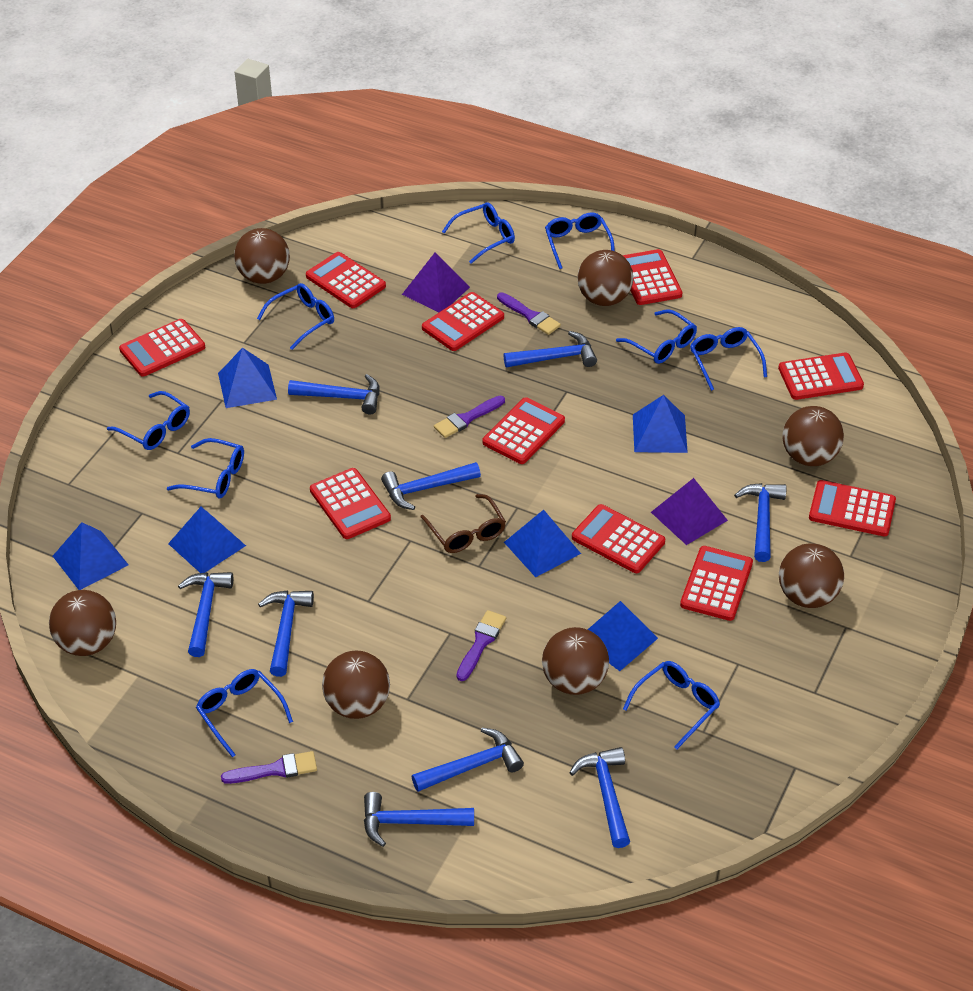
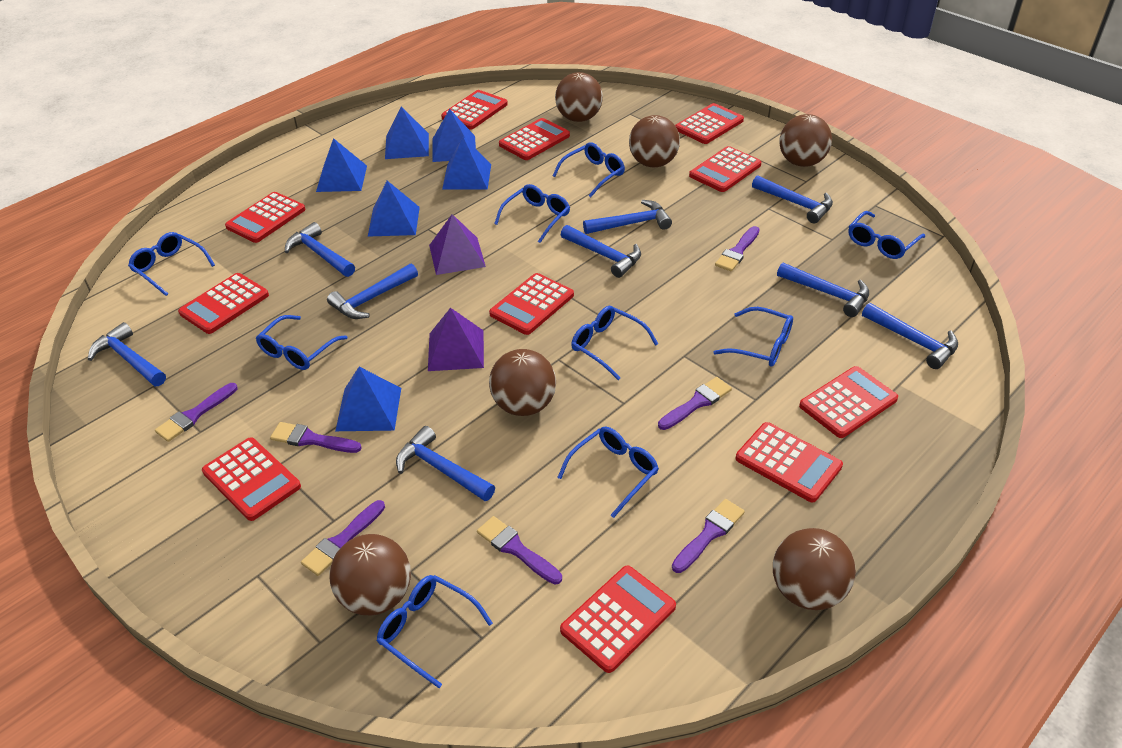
brown ball: 7 -> 6
brown glasses: 1 -> 0
purple brush: 4 -> 7
red calculator: 10 -> 11

